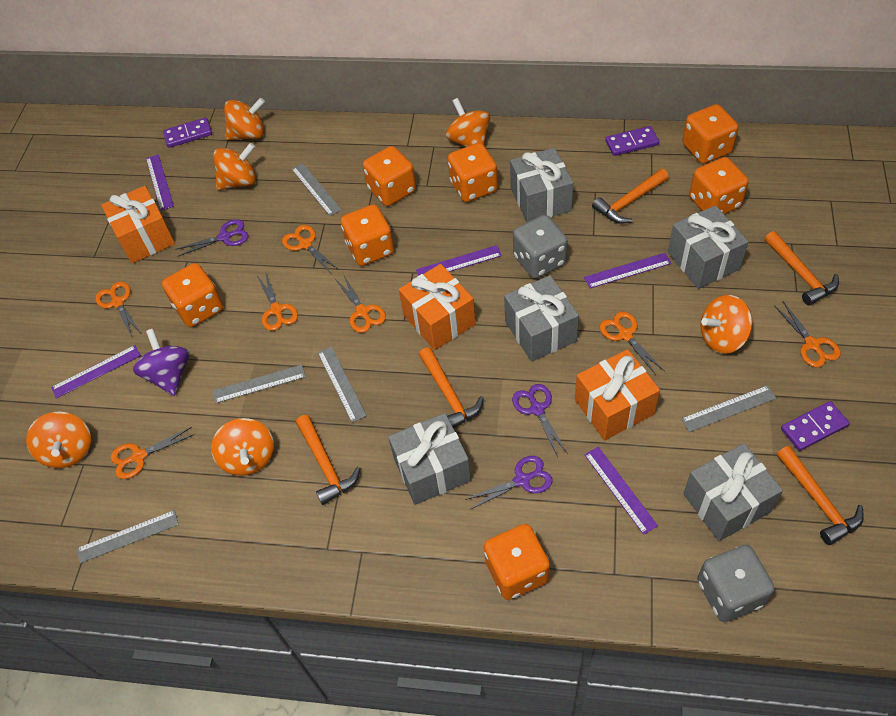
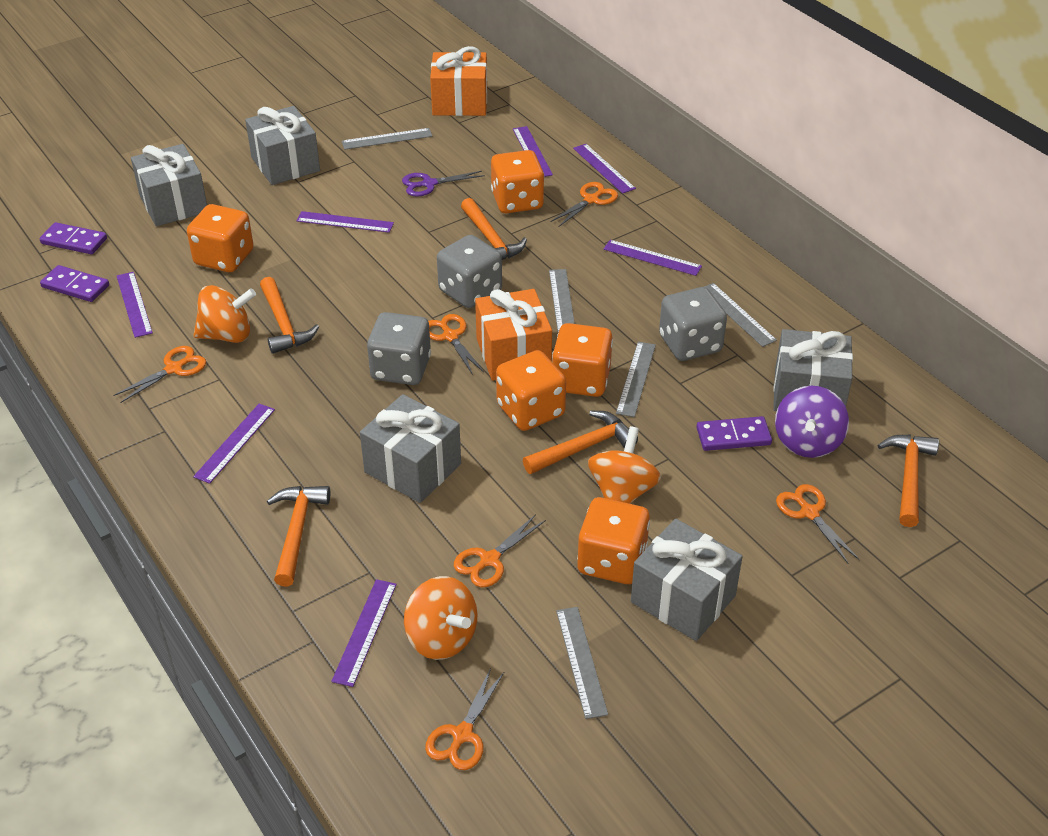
grey dice: 2 -> 3
orange dice: 7 -> 5
orange gift: 3 -> 2
orange scissors: 7 -> 6
orange spinning top: 6 -> 3
purple ruler: 5 -> 7
purple scissors: 3 -> 1

